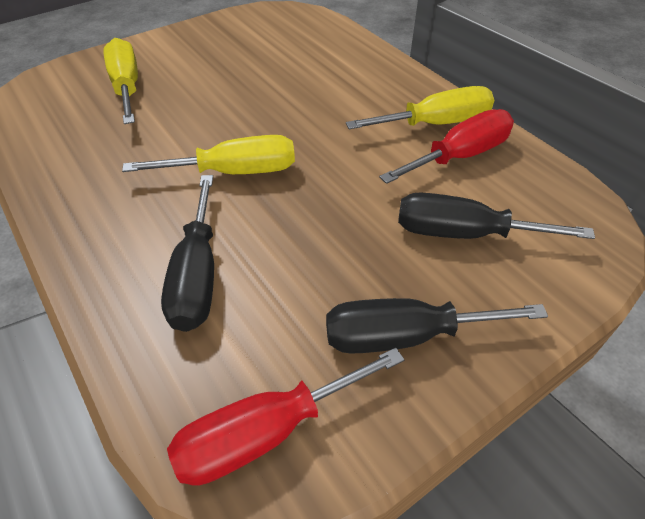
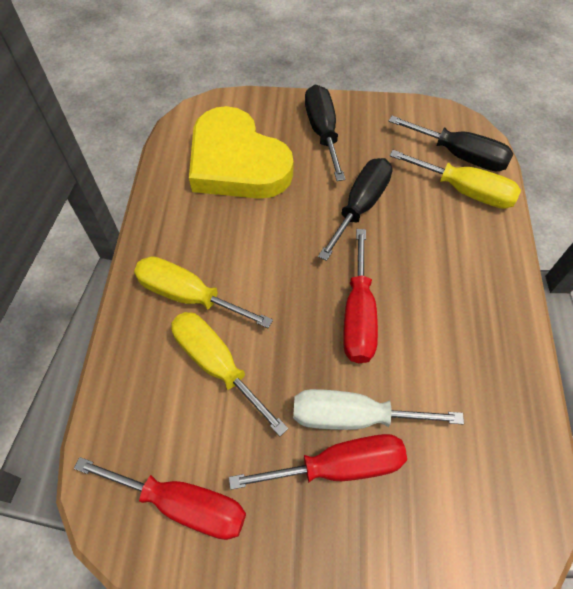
red screwdriver: 2 -> 3
white screwdriver: 0 -> 1
yellow heart: 0 -> 1

